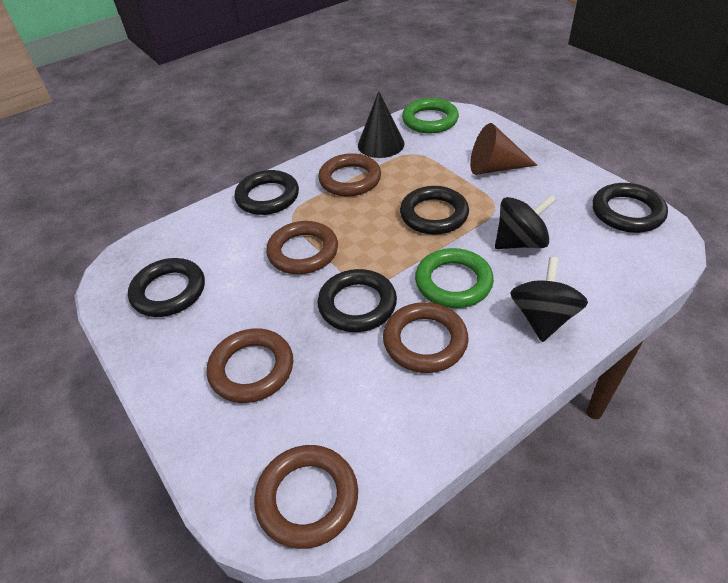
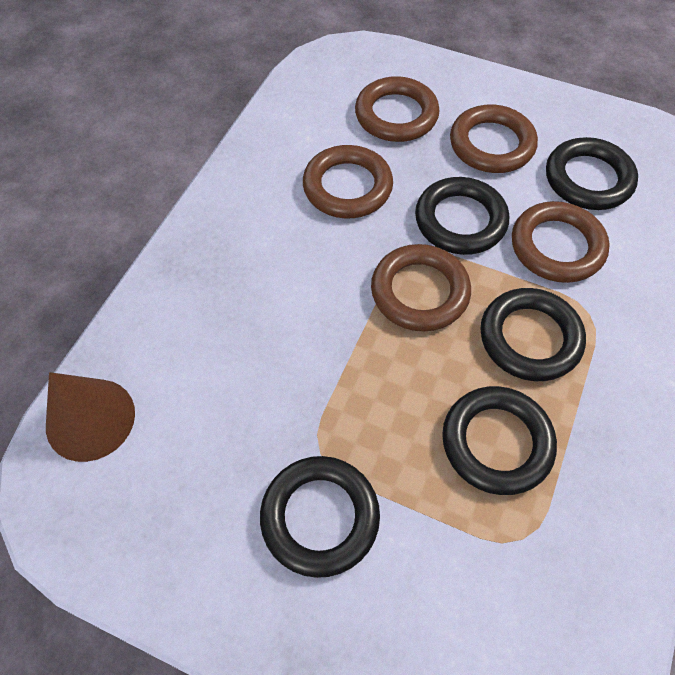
black cone: 1 -> 0
black spinning top: 2 -> 0
green ring: 2 -> 0

